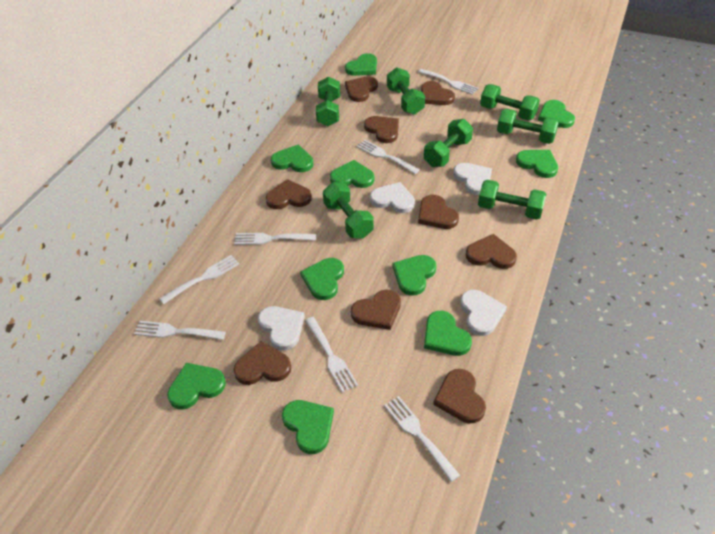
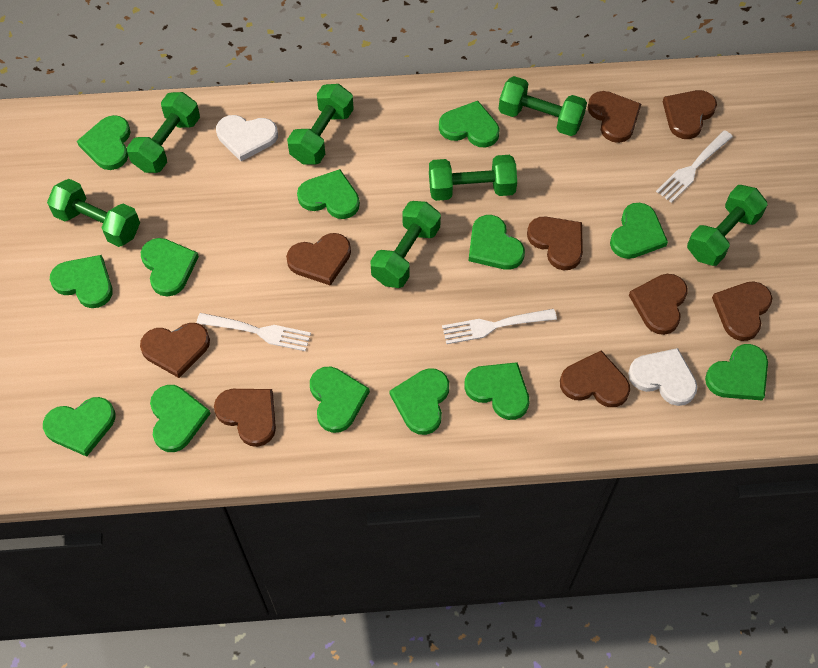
green heart: 10 -> 13
white fork: 7 -> 3
white heart: 4 -> 2

